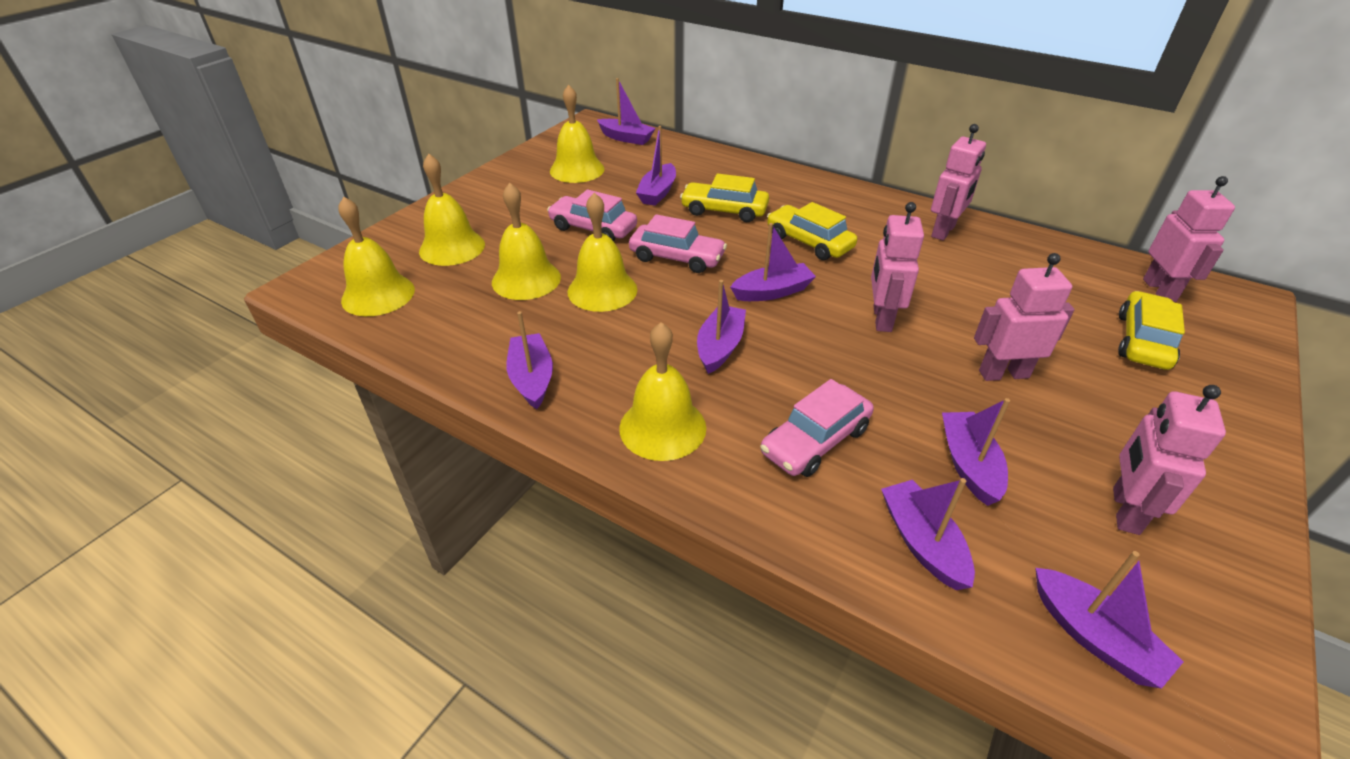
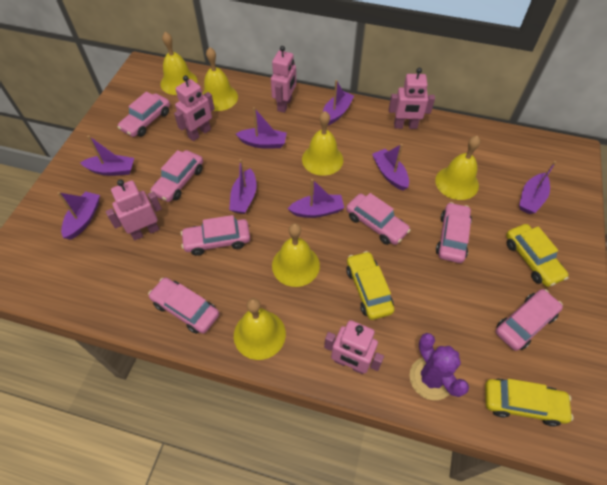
pink car: 3 -> 7
purple cactus: 0 -> 1

